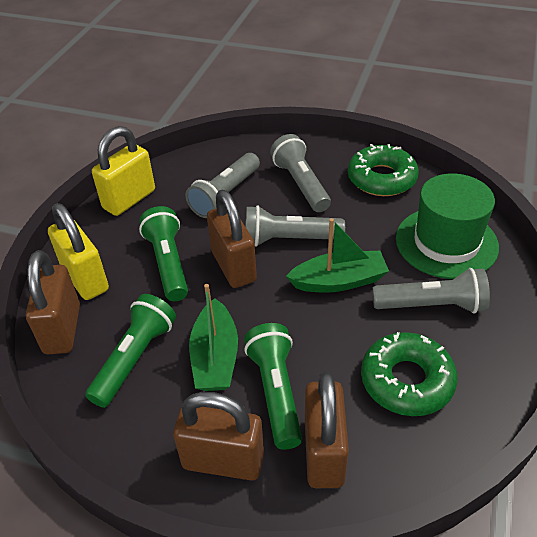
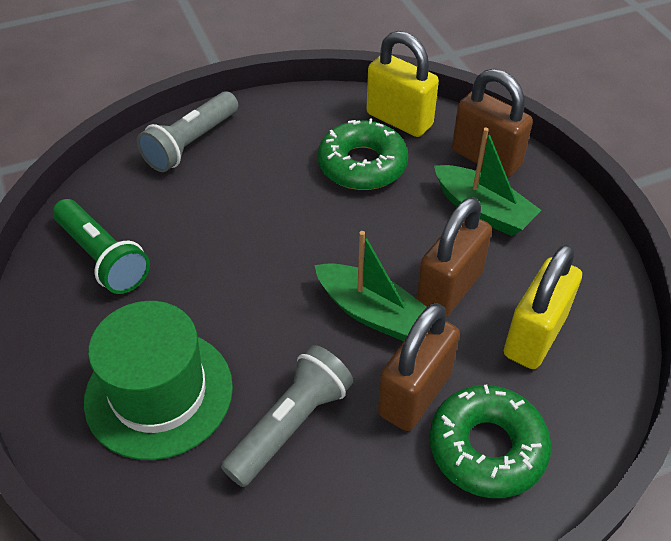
brown padlock: 4 -> 3
green flashlight: 3 -> 1
grey flashlight: 4 -> 2

